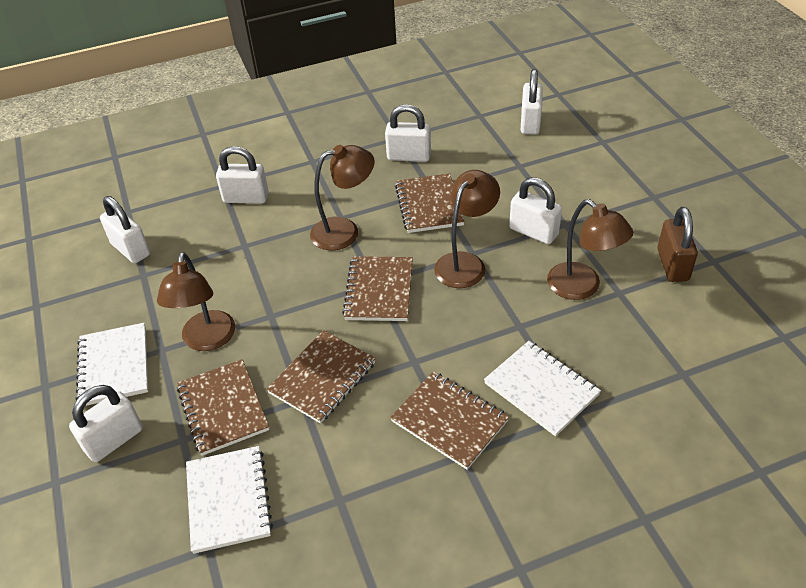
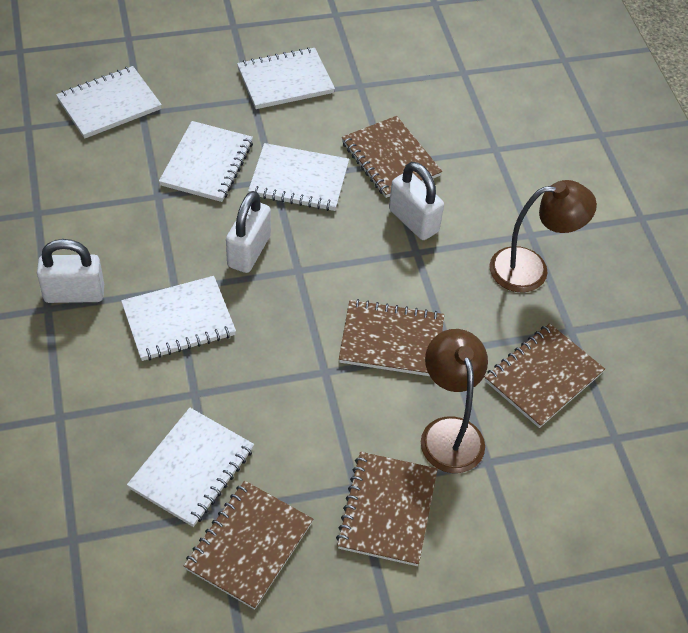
brown lamp: 4 -> 2
brown padlock: 1 -> 0
white notebook: 3 -> 6
white padlock: 6 -> 3

